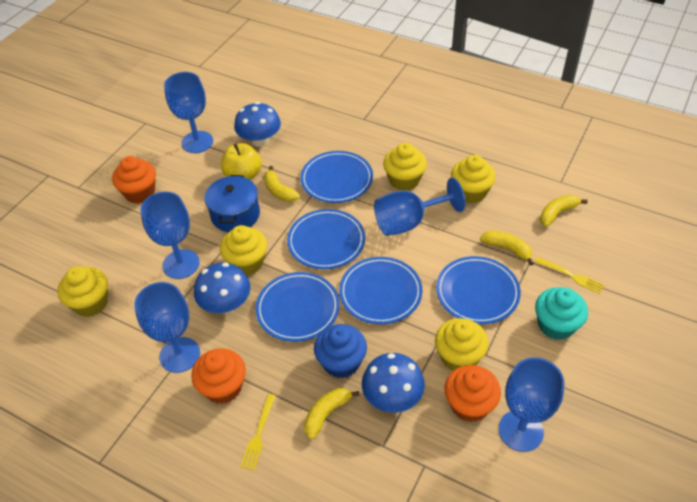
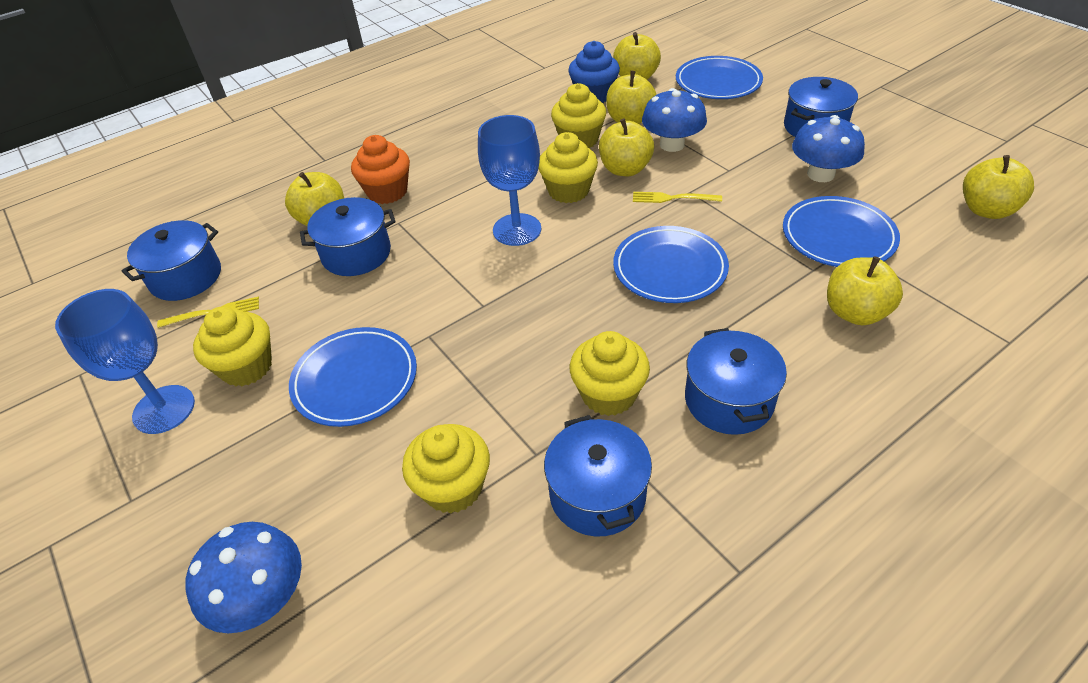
blue goblet: 5 -> 2
blue plate: 5 -> 4
blue pot: 1 -> 5
orange cupcake: 3 -> 1
turquoise cupcake: 1 -> 0
yellow apple: 1 -> 6
yellow banana: 4 -> 0

